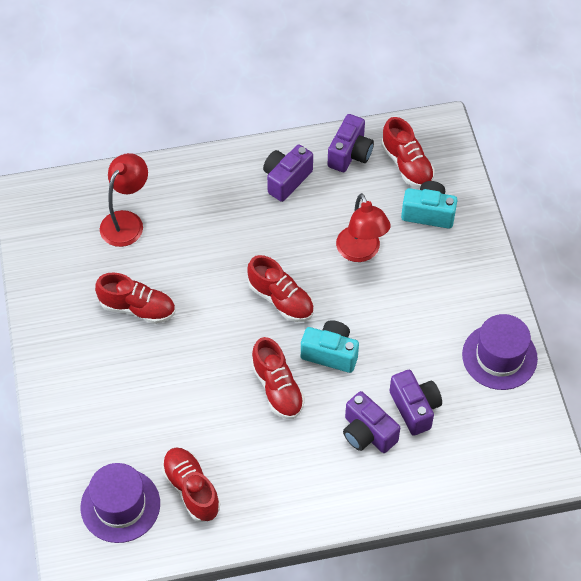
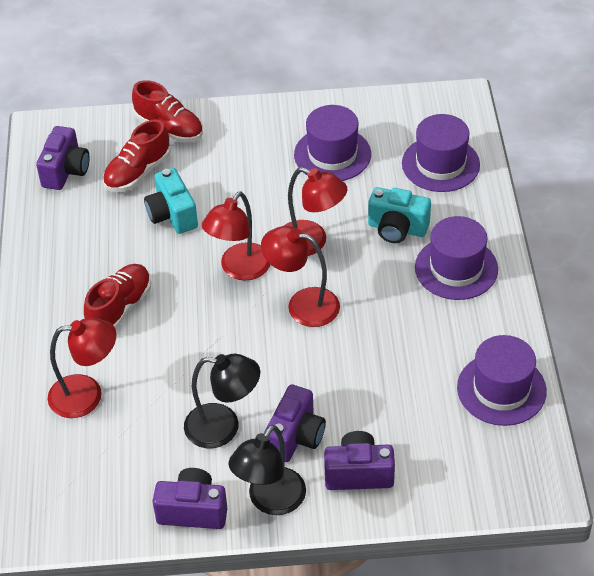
black lamp: 0 -> 2
purple hat: 2 -> 4
red lamp: 2 -> 4
red shoe: 5 -> 3

